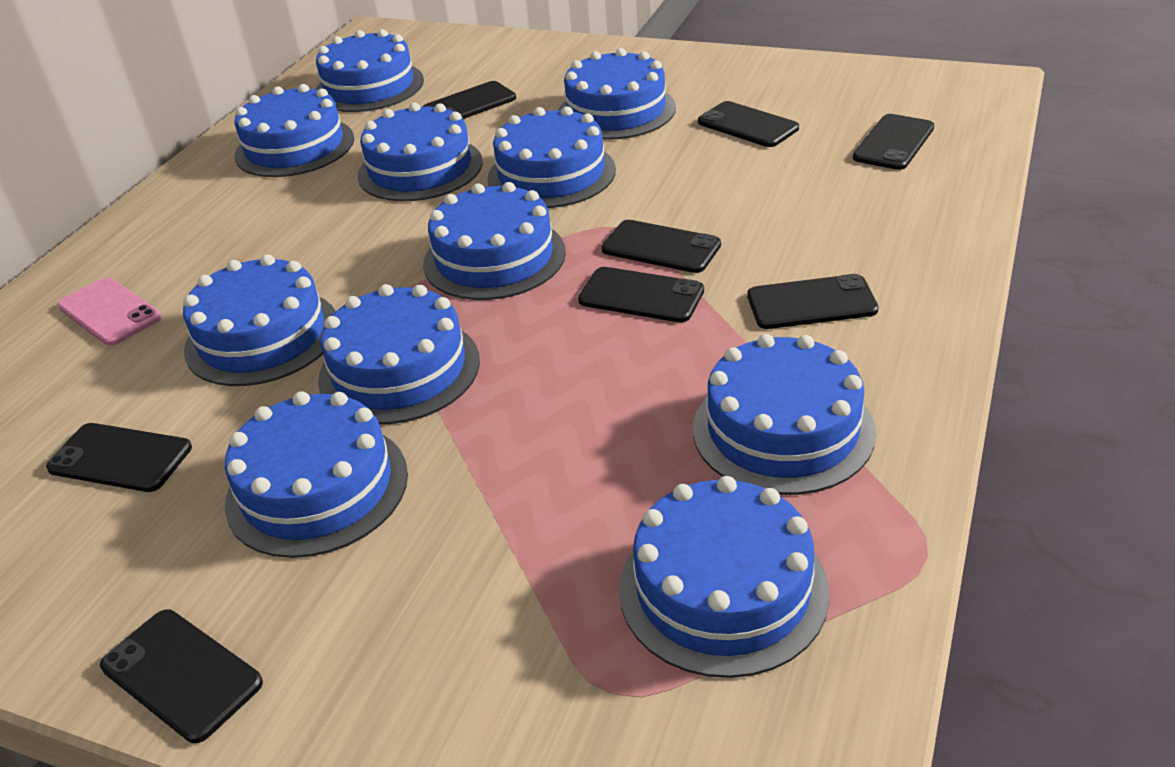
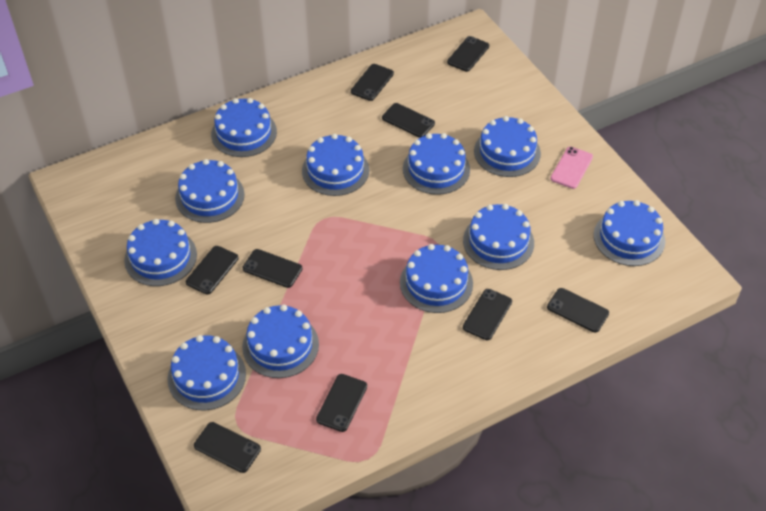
black phone: 8 -> 9

